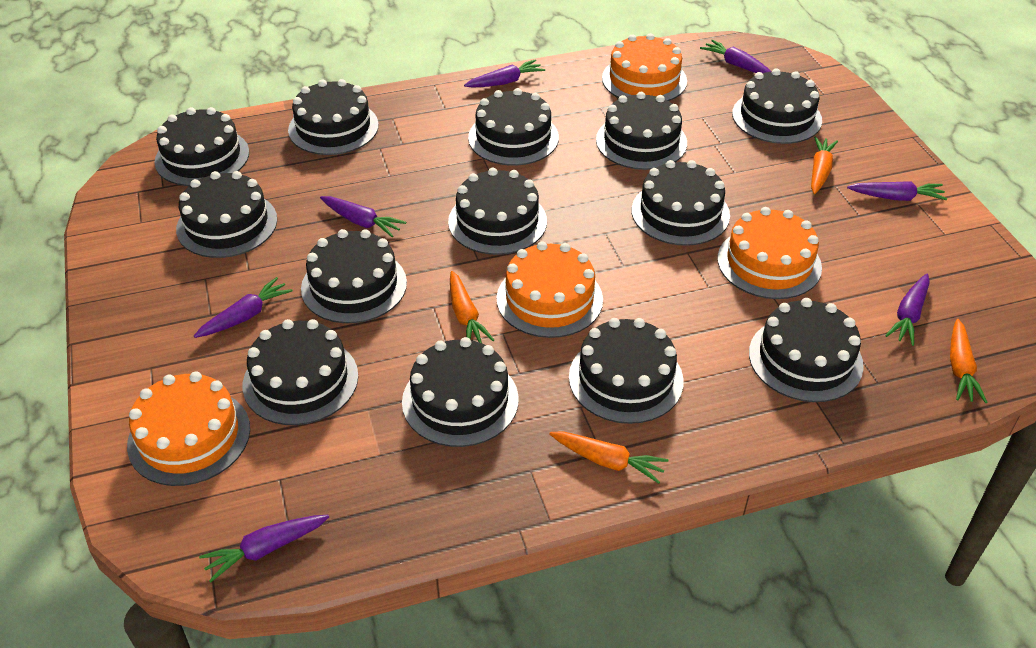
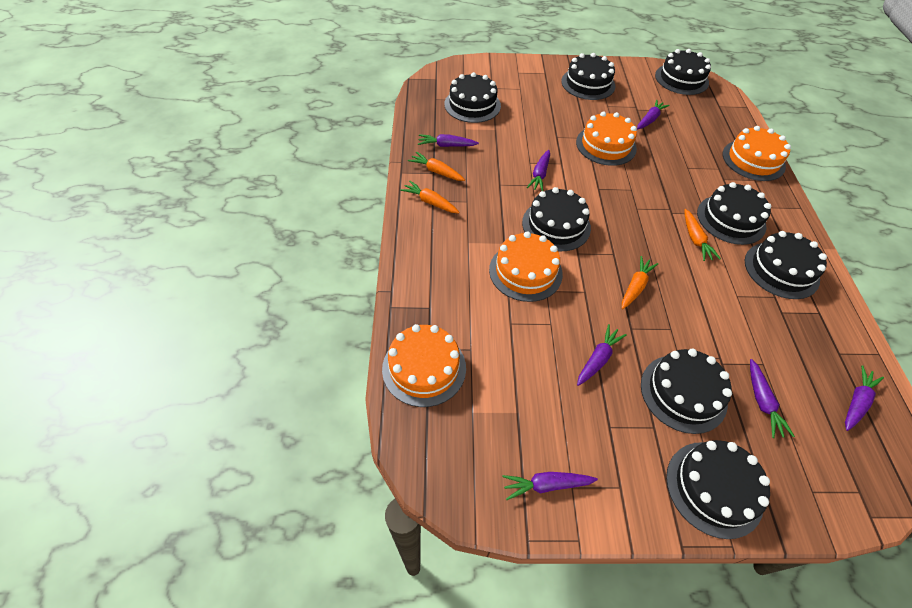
black cake: 13 -> 8

